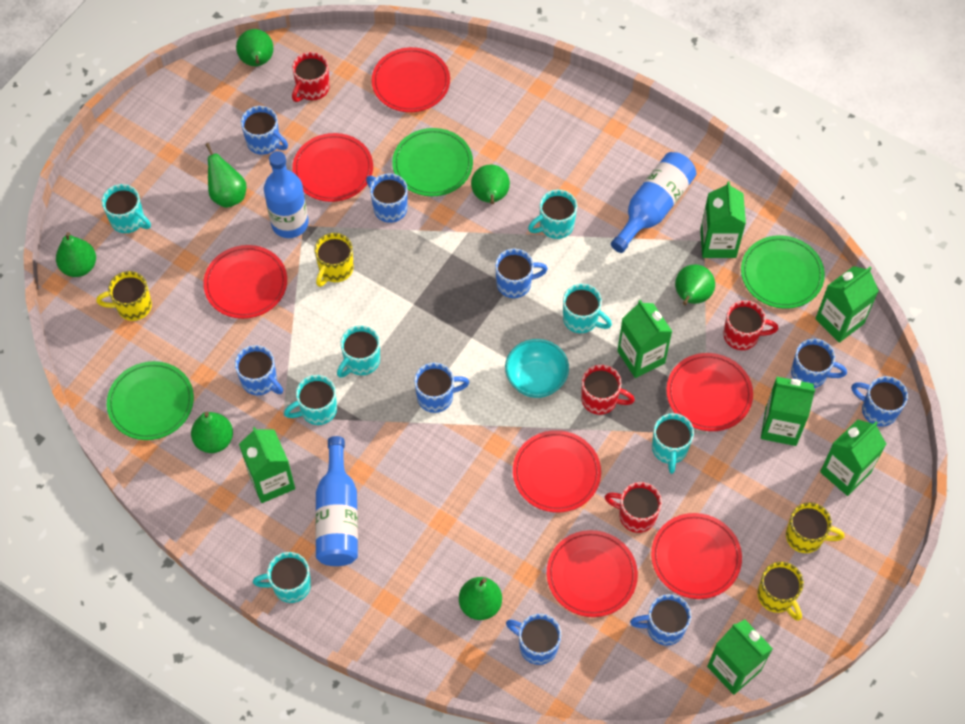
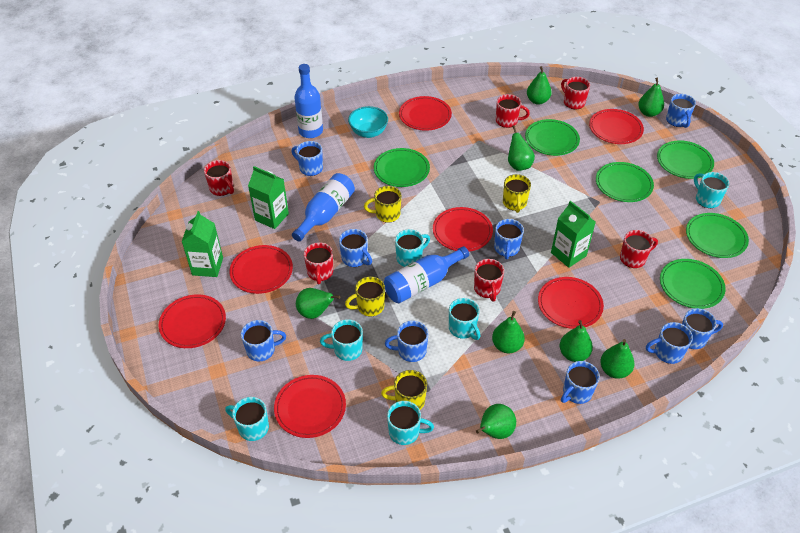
green carton: 7 -> 3
green pear: 7 -> 8
green plate: 3 -> 6
red mug: 4 -> 6
turquoise mug: 7 -> 6

